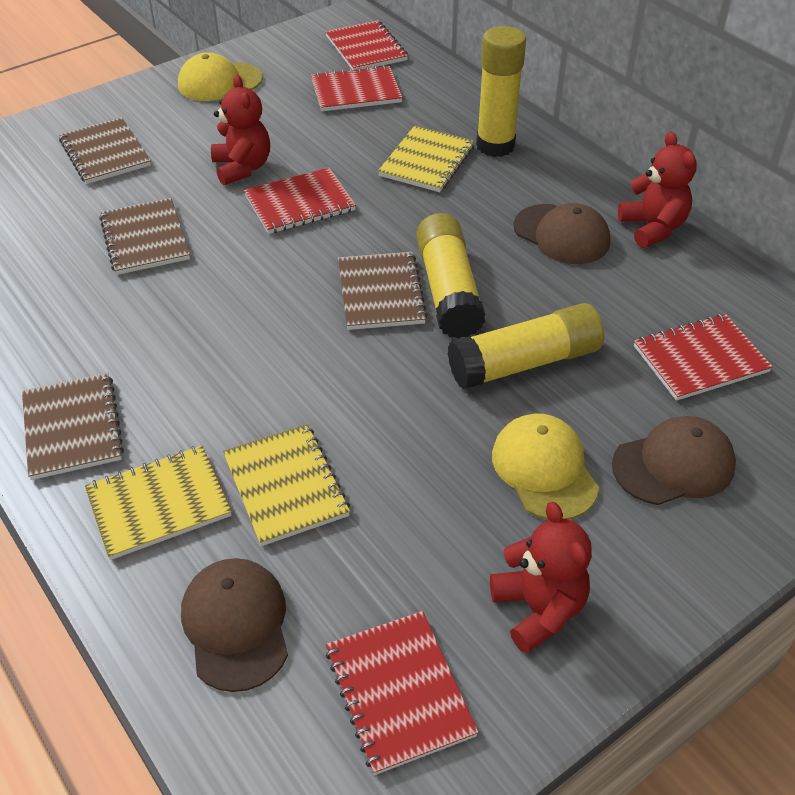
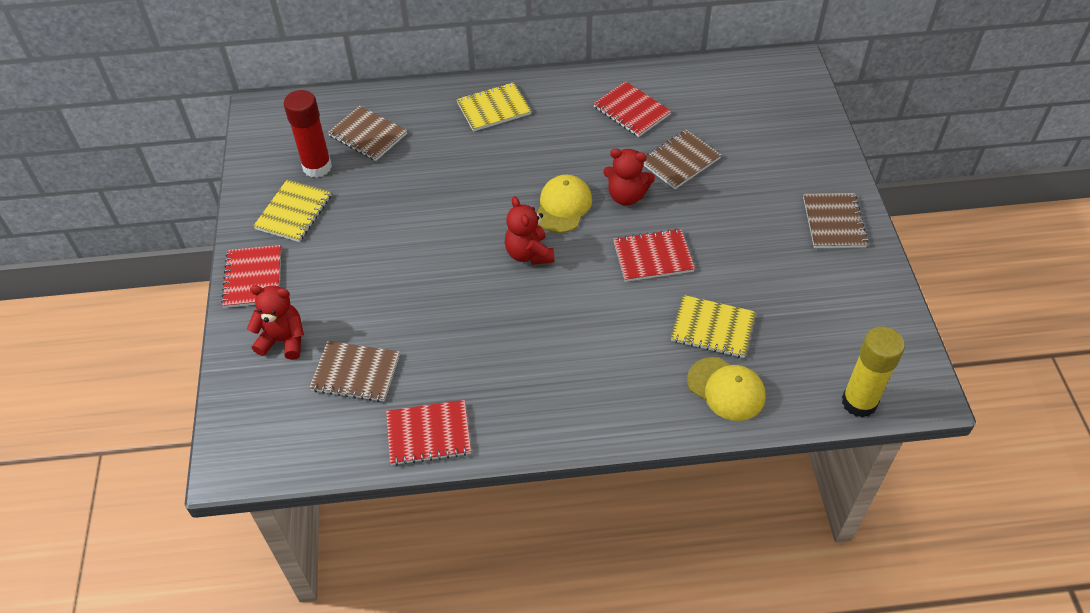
brown cap: 3 -> 0
red glue stick: 0 -> 1
red notebook: 5 -> 4
yellow glue stick: 3 -> 1

